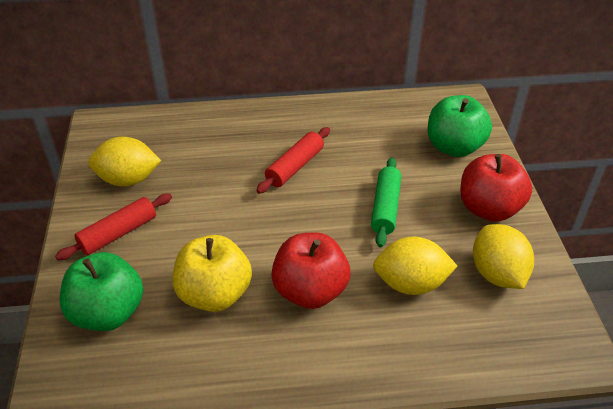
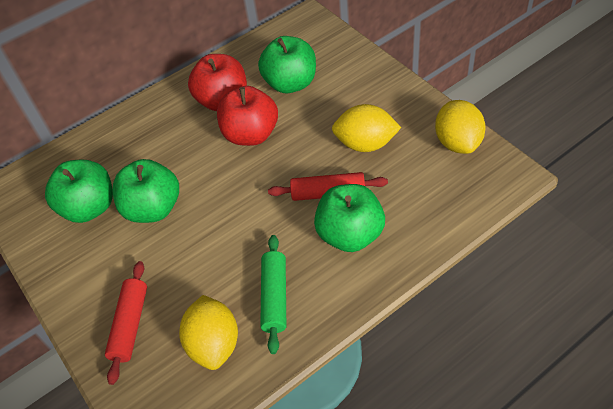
green apple: 2 -> 4
yellow apple: 1 -> 0

